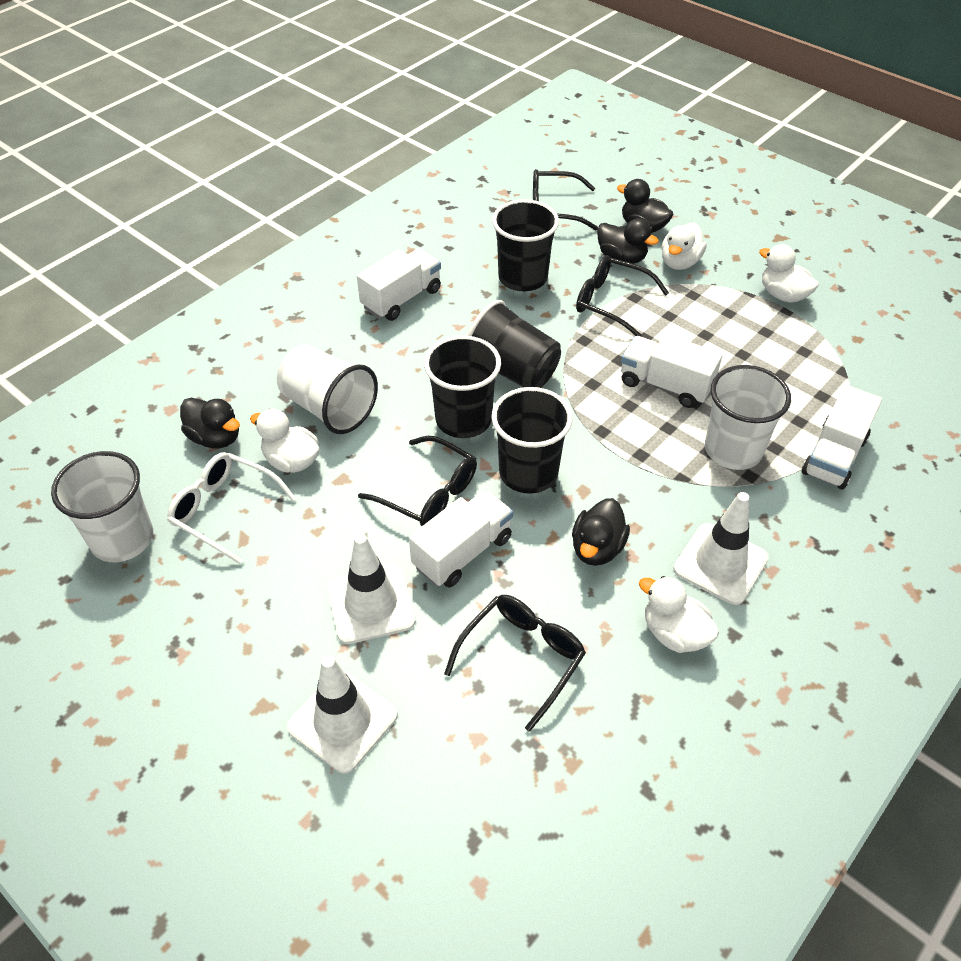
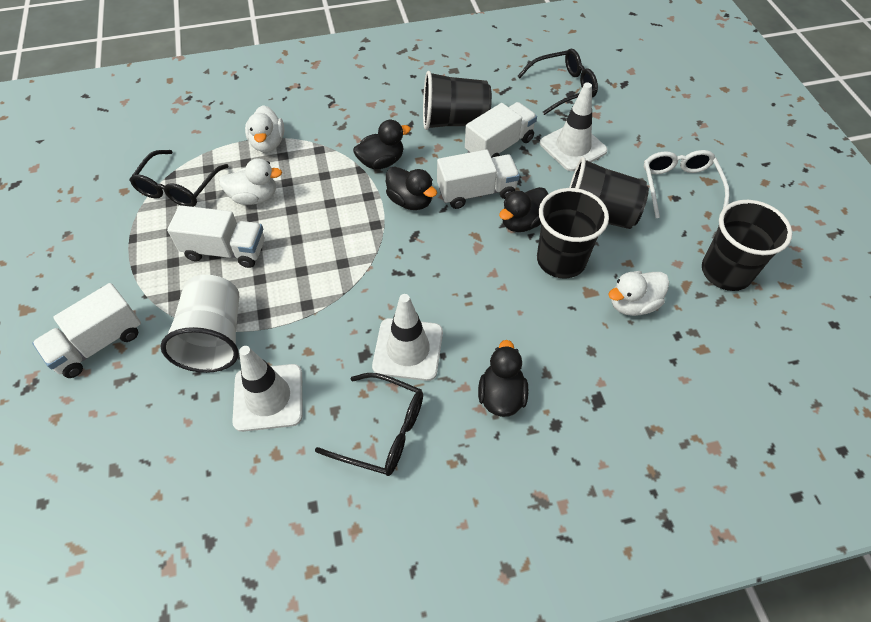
black glasses: 4 -> 3
white cup: 3 -> 1
white duck: 4 -> 3

